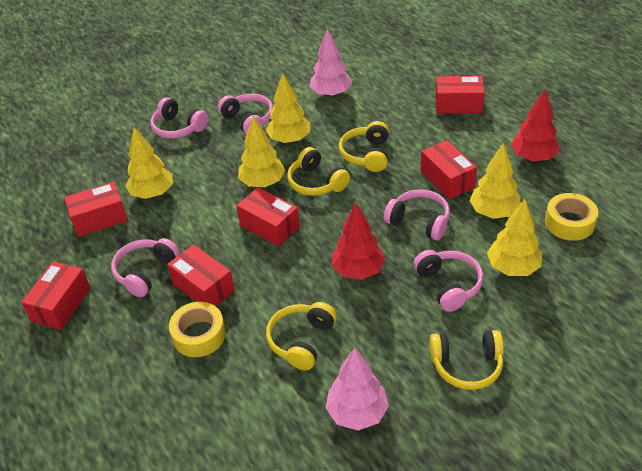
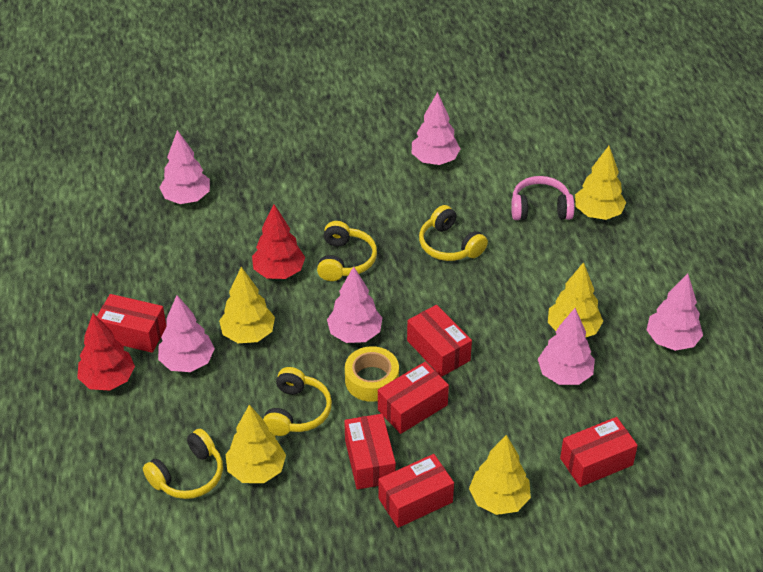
pink headphones: 5 -> 1
pink tree: 2 -> 6
yellow tape: 2 -> 1

